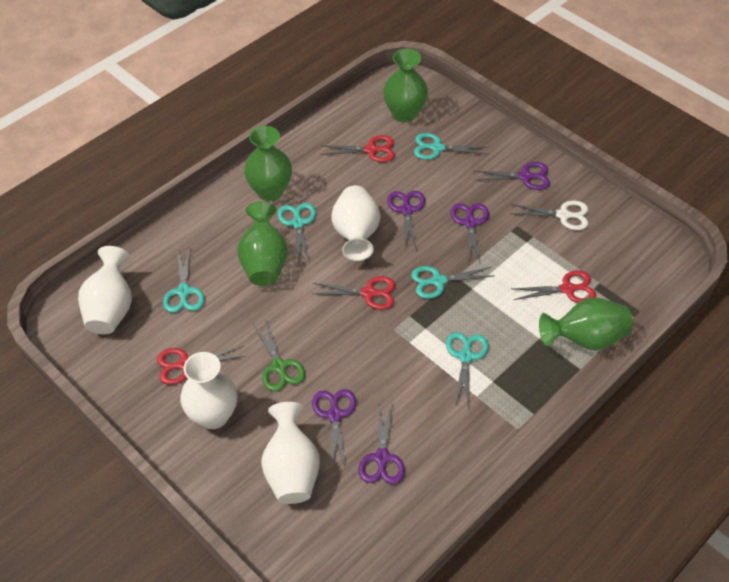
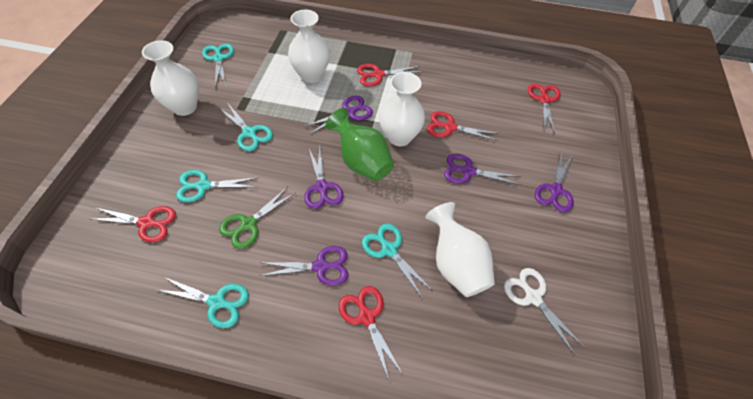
green vase: 4 -> 1
red scissors: 4 -> 5

